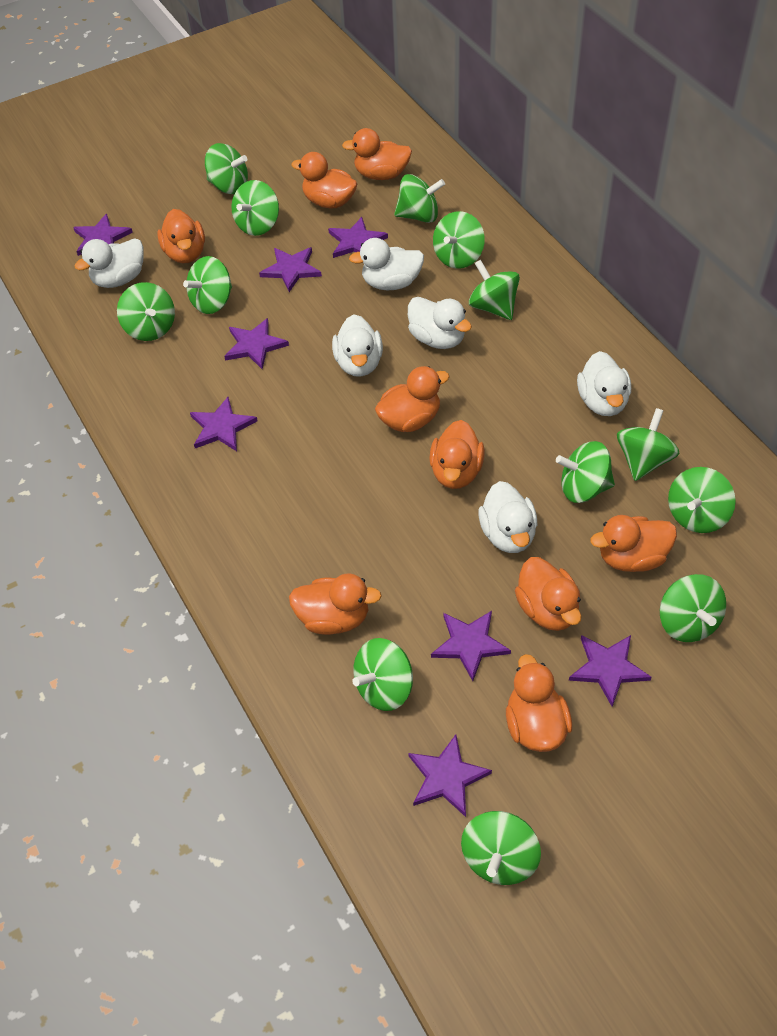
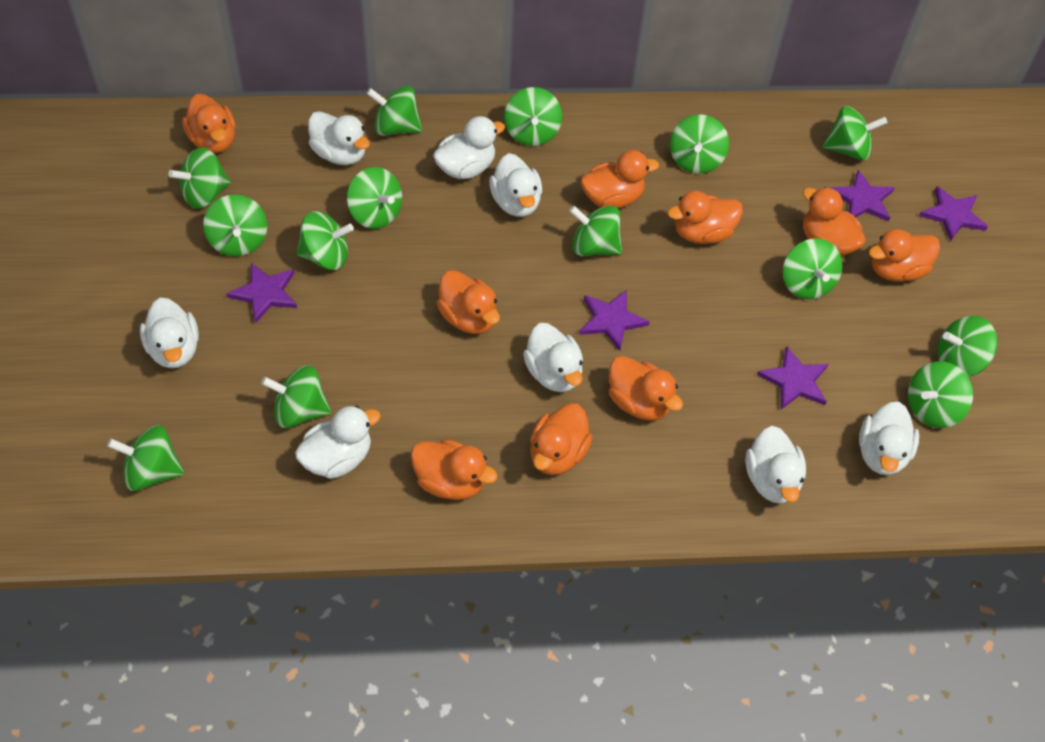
green spinning top: 13 -> 14
purple star: 8 -> 5
white duck: 6 -> 8

